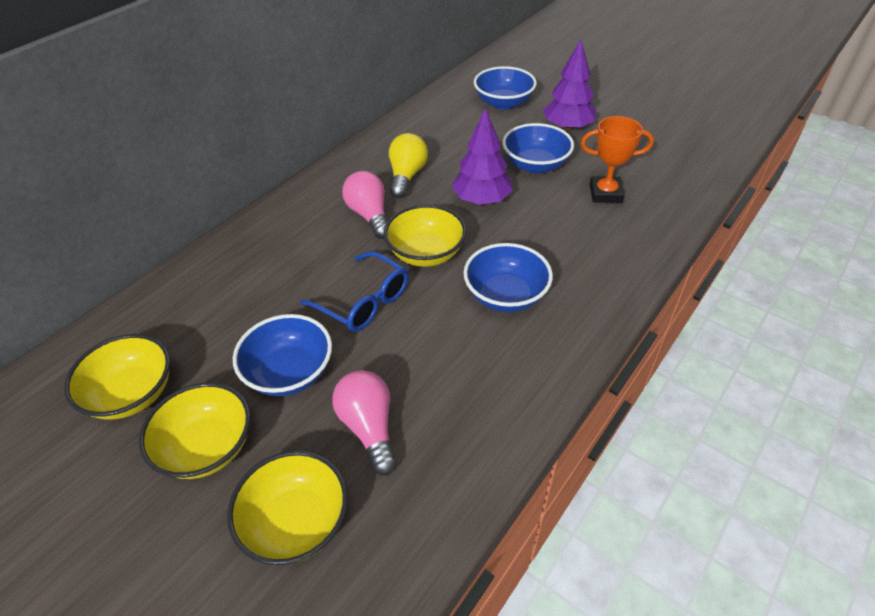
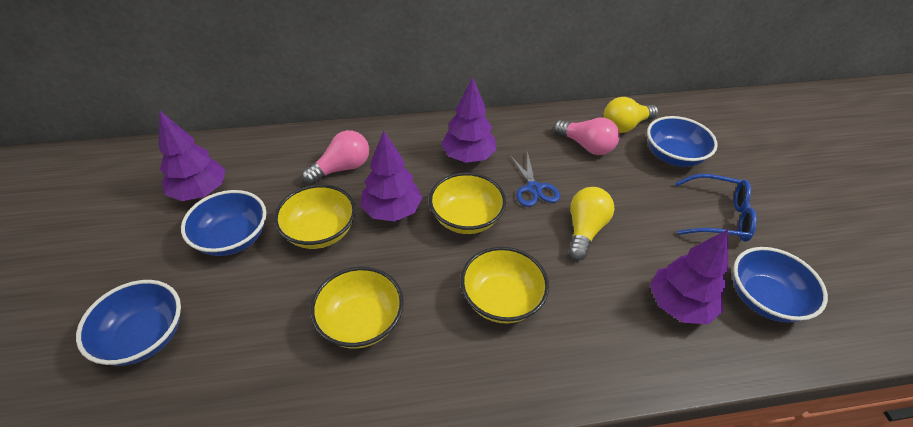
blue scissors: 0 -> 1
orange trophy: 1 -> 0
purple tree: 2 -> 4
yellow light bulb: 1 -> 2

